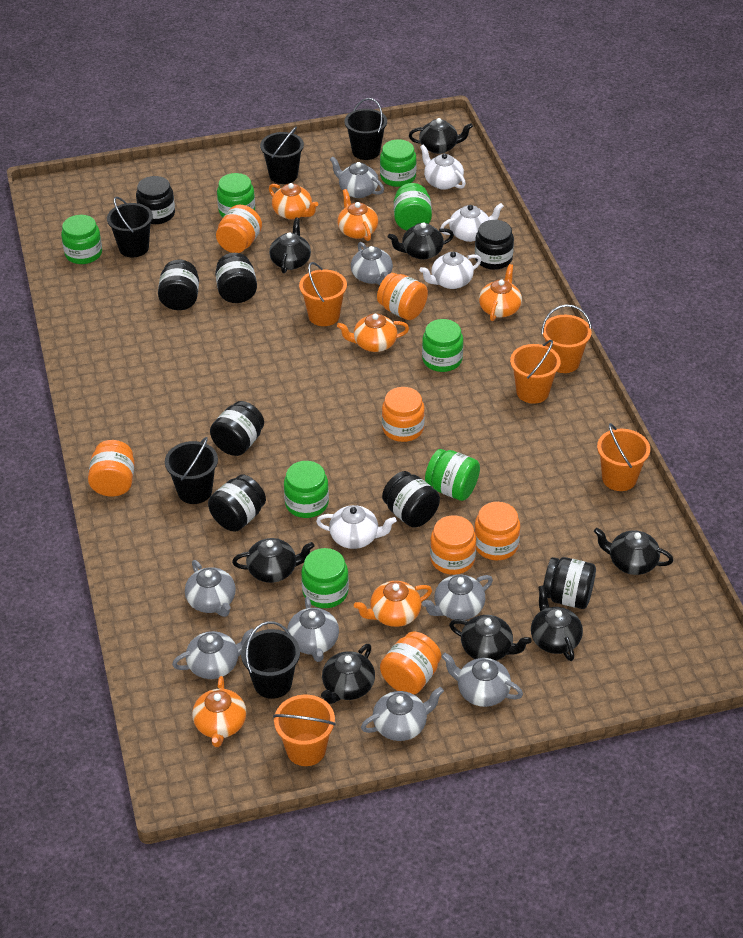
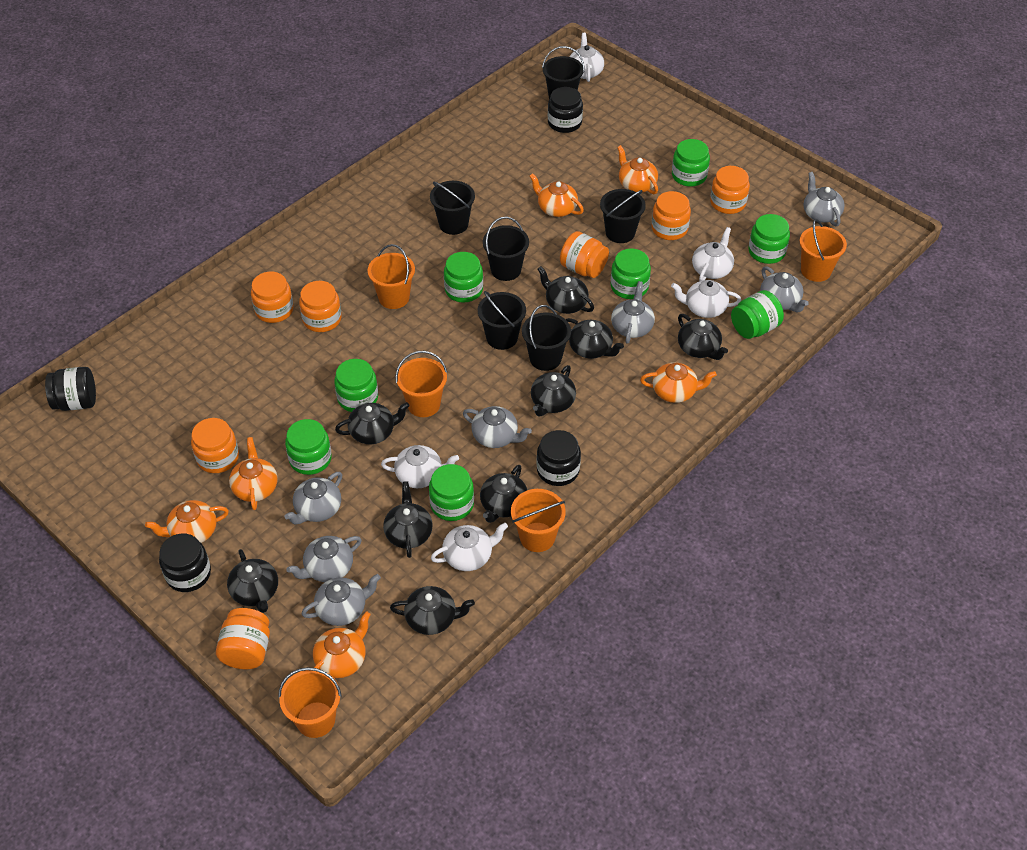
black bucket: 5 -> 6
black jar: 8 -> 4
black teapot: 8 -> 9
grey teapot: 8 -> 7
white teapot: 4 -> 5

